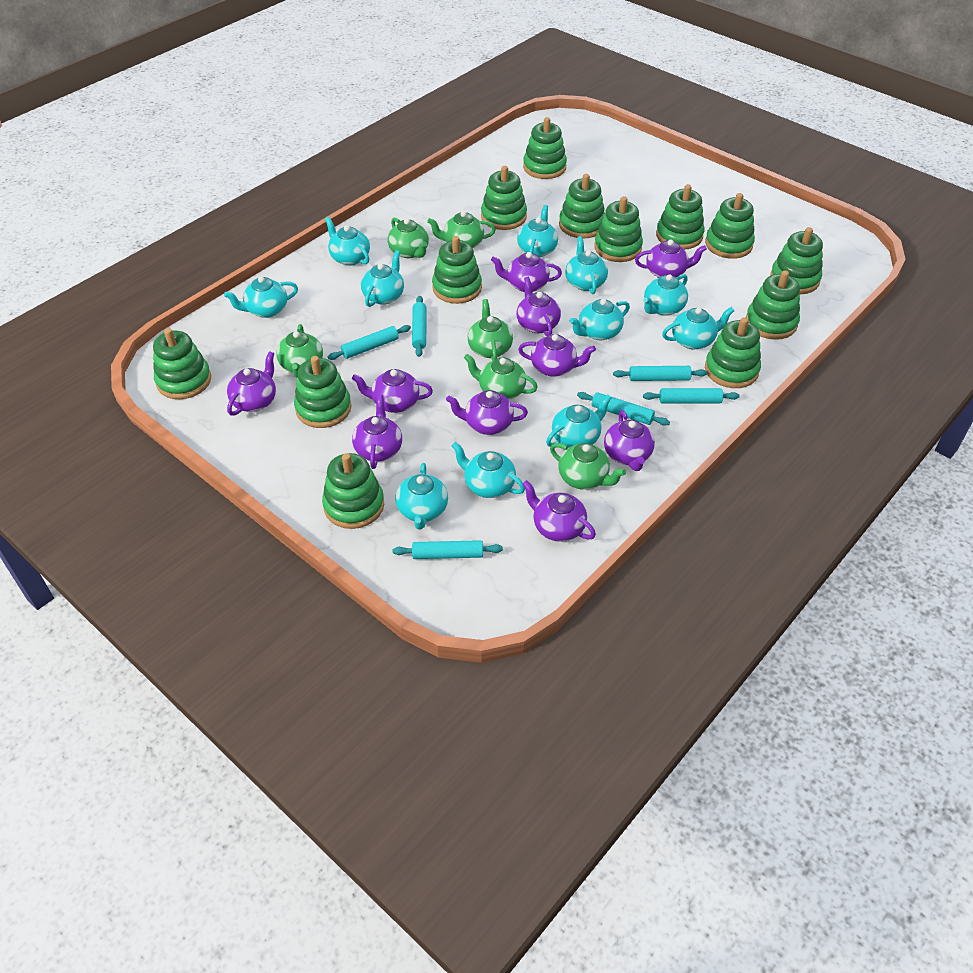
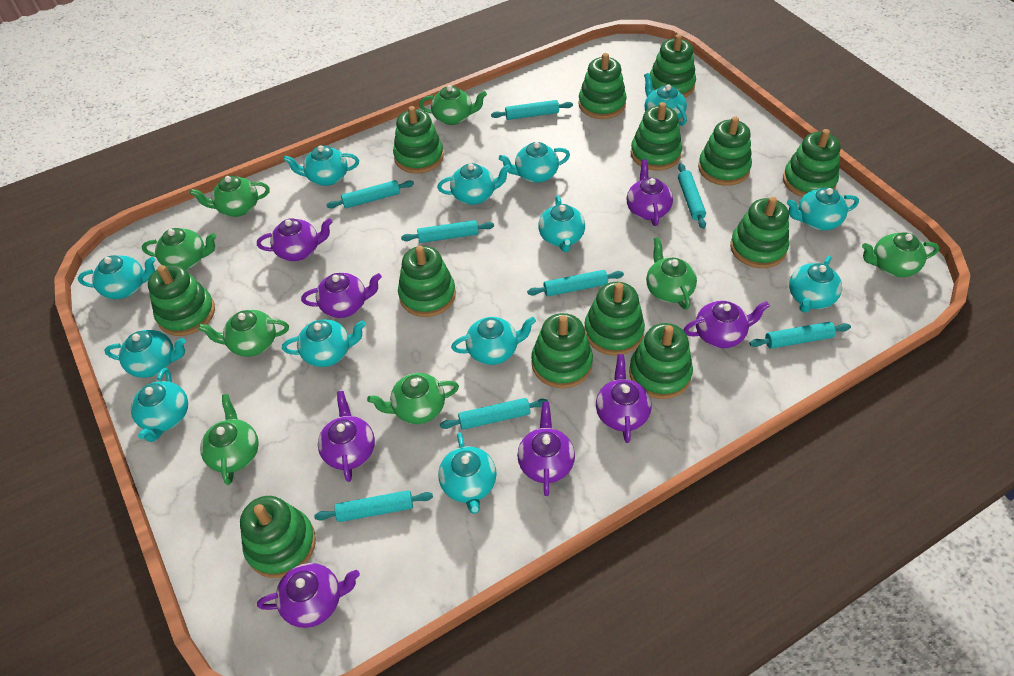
green teapot: 6 -> 8
purple teapot: 10 -> 8
turquoise rolling pin: 6 -> 8
turquoise teapot: 11 -> 13

